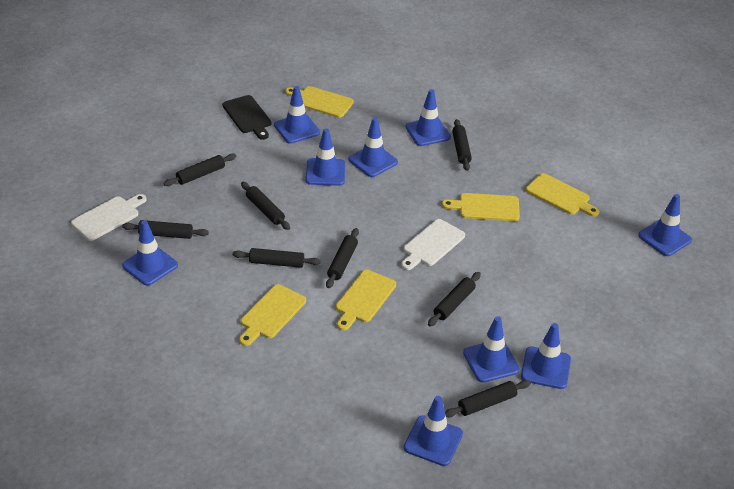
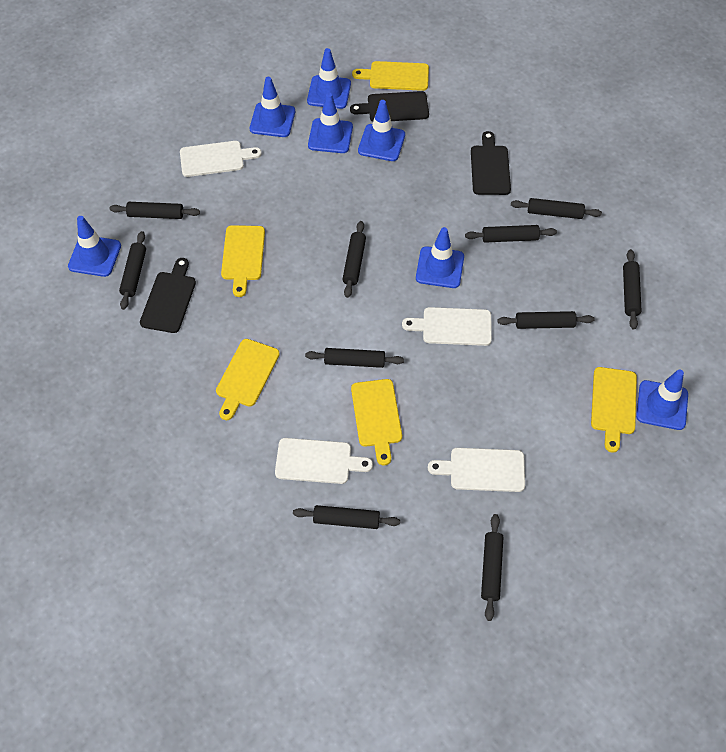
black cutting board: 1 -> 3
black rolling pin: 8 -> 10
blue traffic cone: 9 -> 7
white cutting board: 2 -> 4

